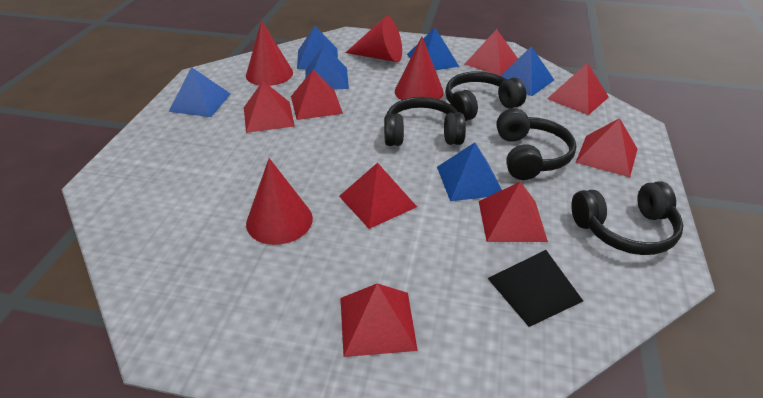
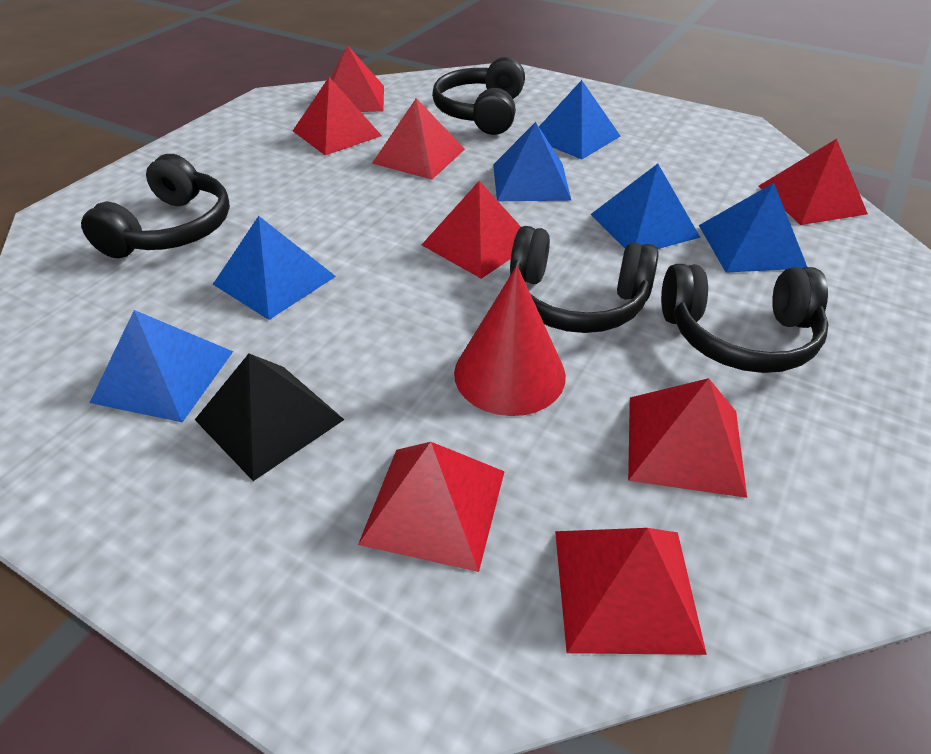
red cone: 4 -> 1

